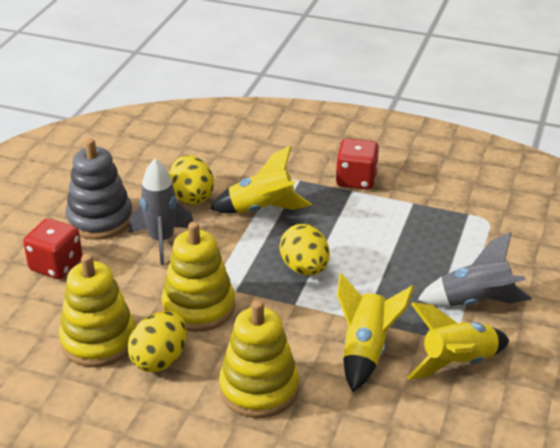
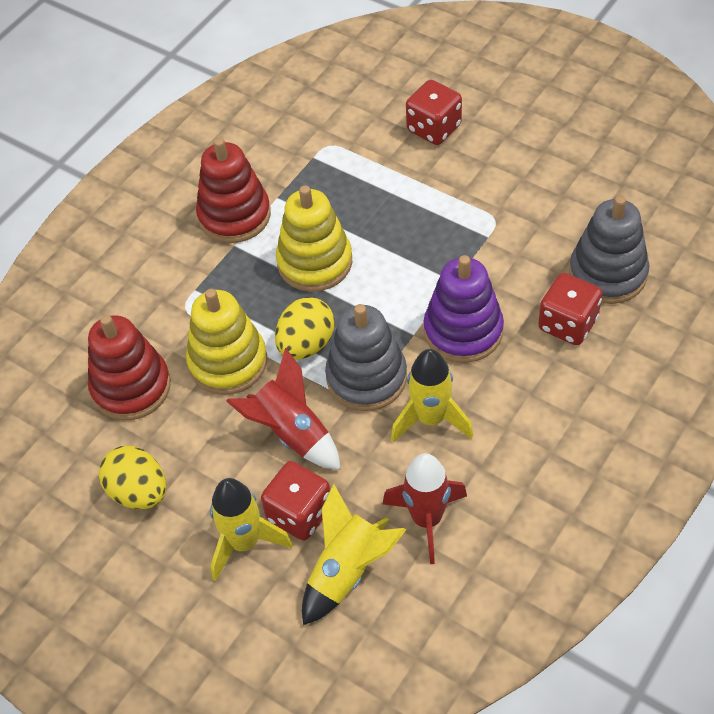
grey rocket: 2 -> 0
grey stacking toy: 1 -> 2
purple stacking toy: 0 -> 1
red dice: 2 -> 3
red rocket: 0 -> 2
red stacking toy: 0 -> 2
yellow egg: 3 -> 2
yellow stacking toy: 3 -> 2

